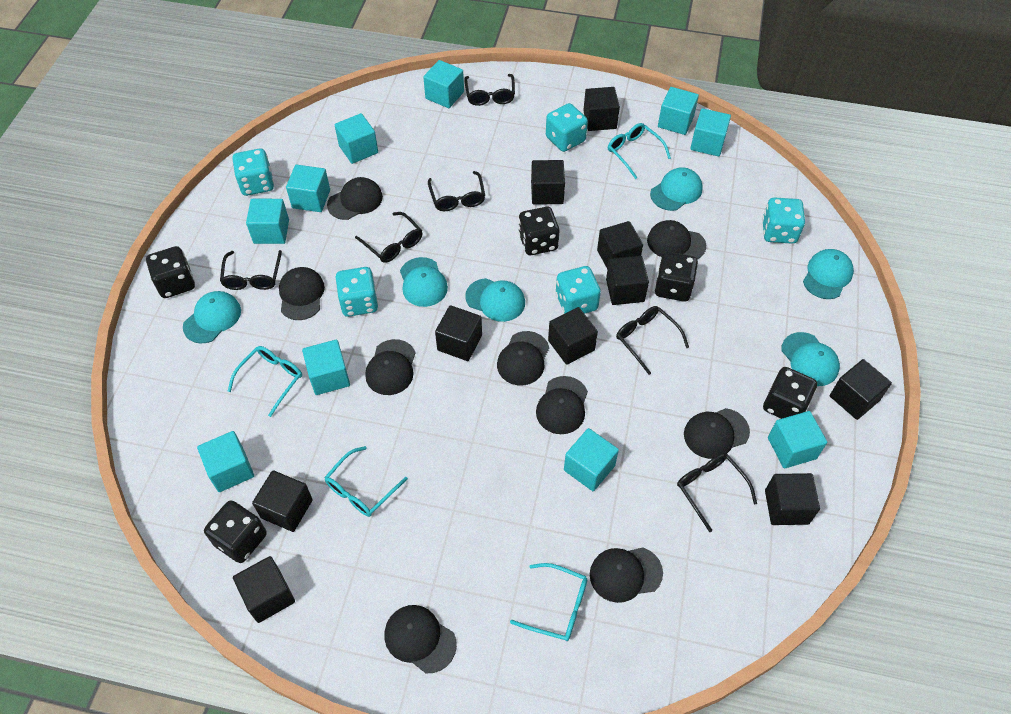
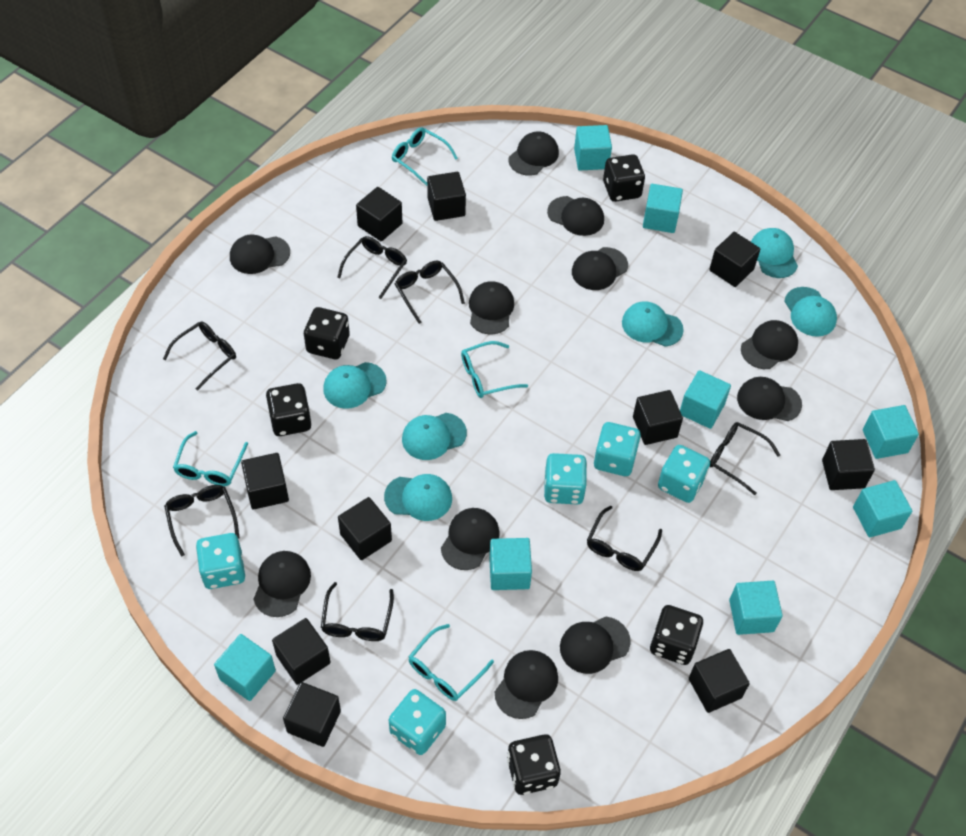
black cap: 9 -> 11
black glasses: 6 -> 7
turquoise cube: 10 -> 8

